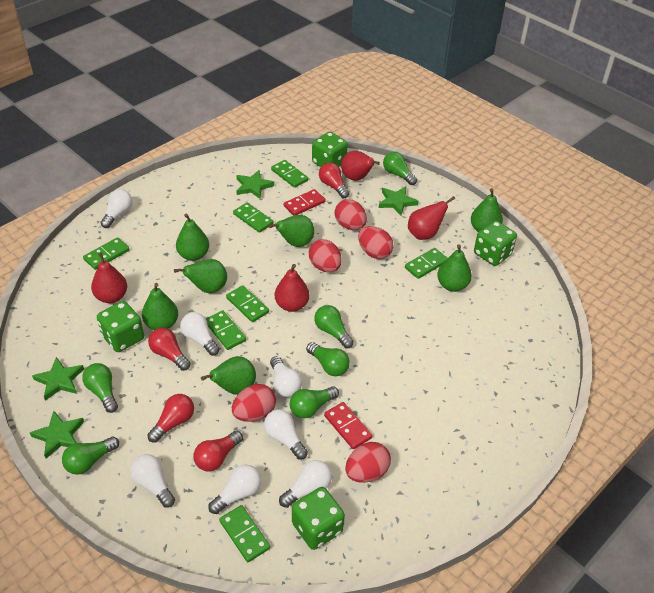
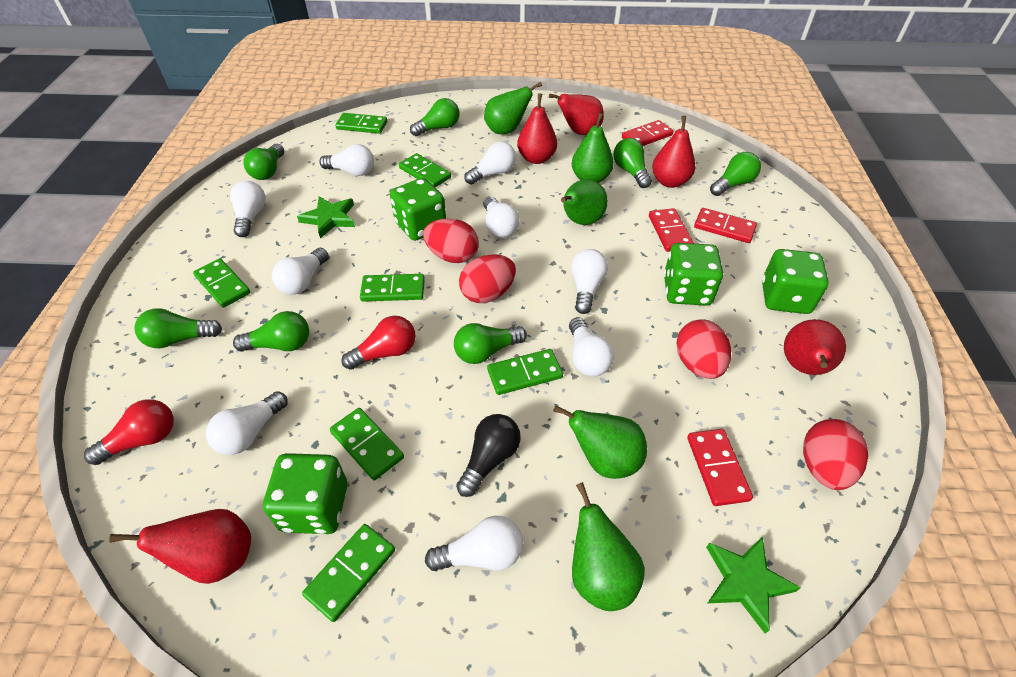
black light bulb: 0 -> 1
green light bulb: 6 -> 7
green pear: 7 -> 5
green star: 4 -> 2
red domino: 2 -> 4
red egg: 5 -> 4
red light bulb: 4 -> 2
red pear: 4 -> 5
white light bulb: 7 -> 9

